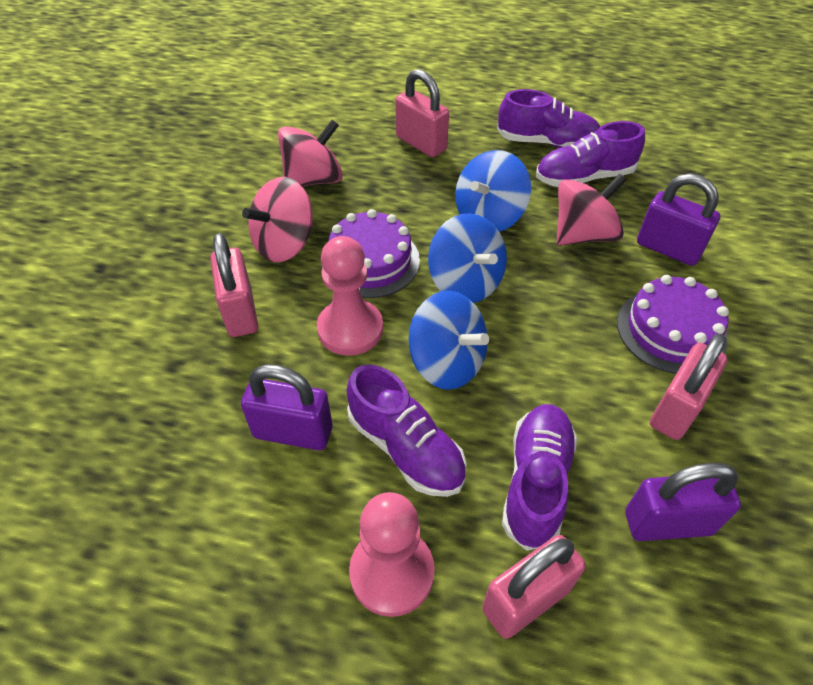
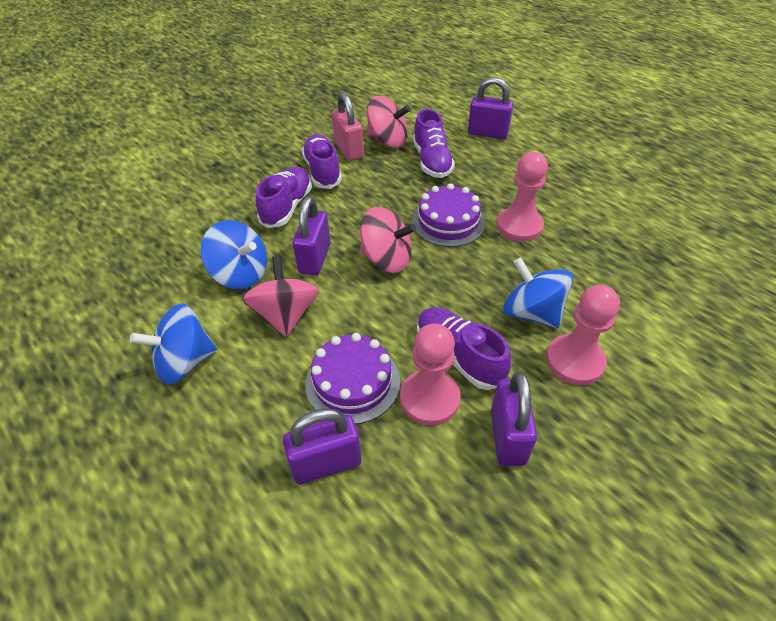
pink padlock: 4 -> 1
pink pawn: 2 -> 3
purple padlock: 3 -> 4

